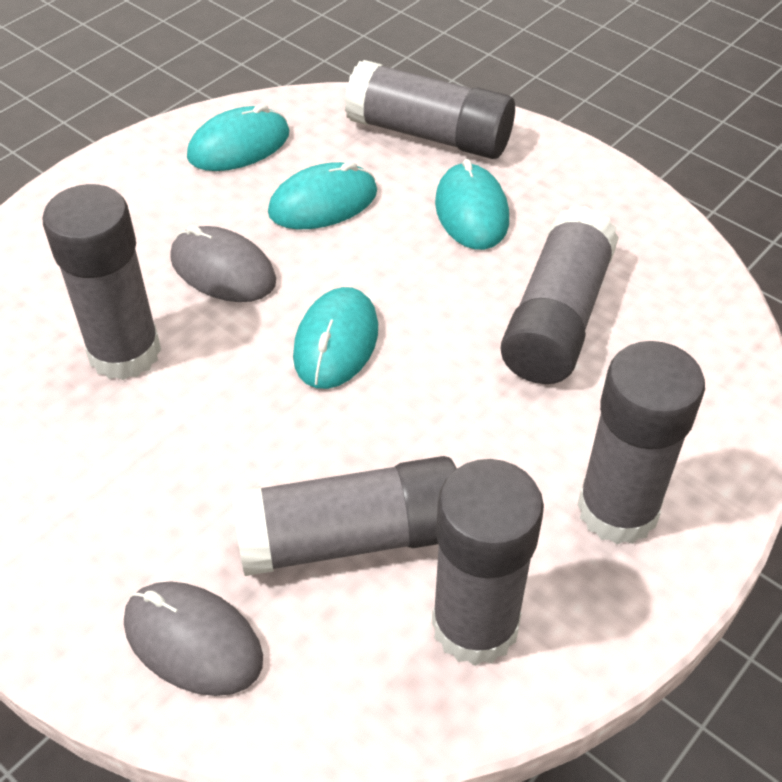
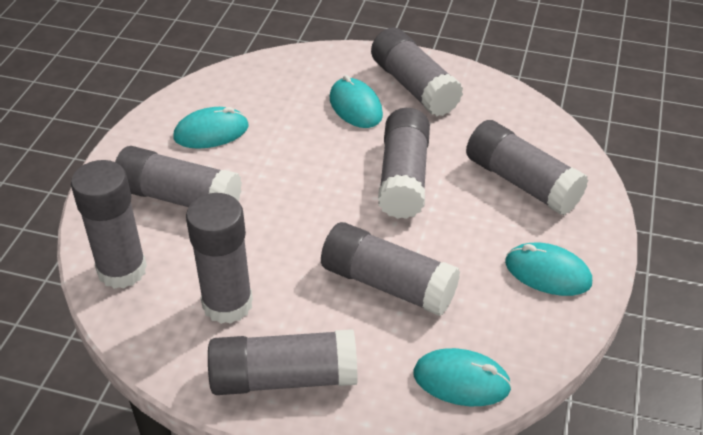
grey glue stick: 6 -> 8
grey mouse: 2 -> 0

